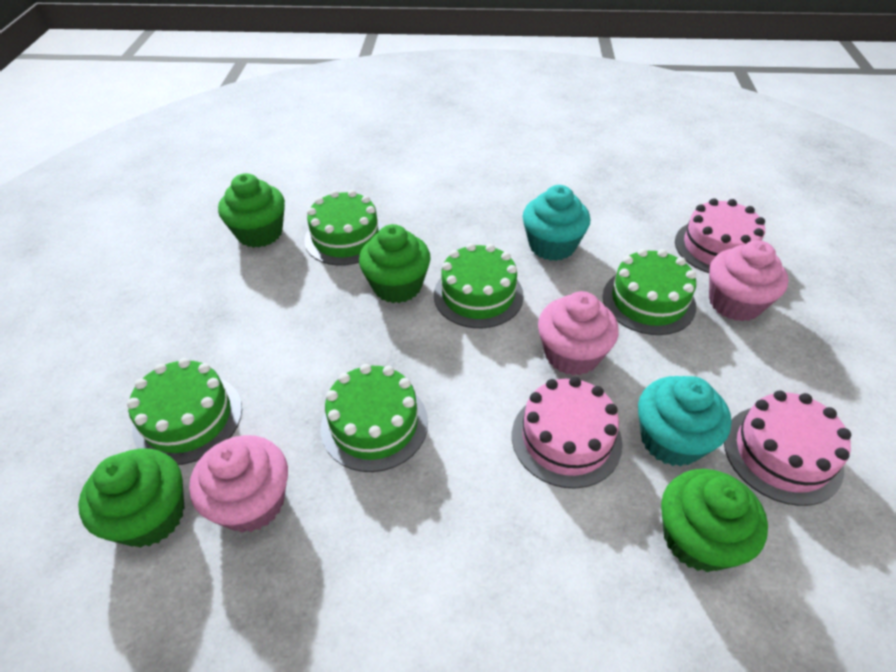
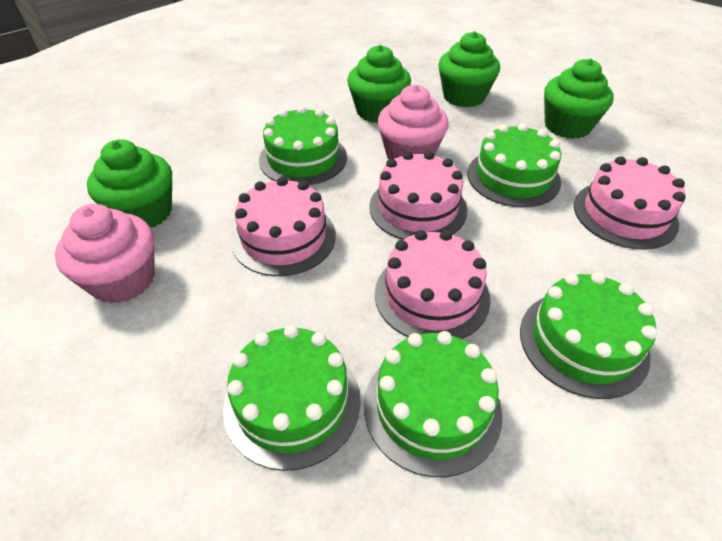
pink cake: 3 -> 4
pink cupcake: 3 -> 2
turquoise cupcake: 2 -> 0

